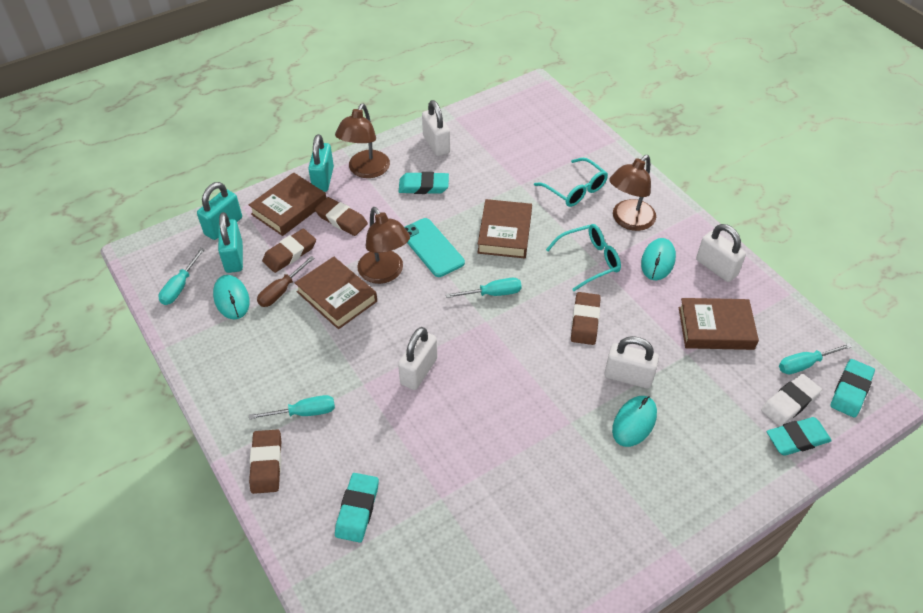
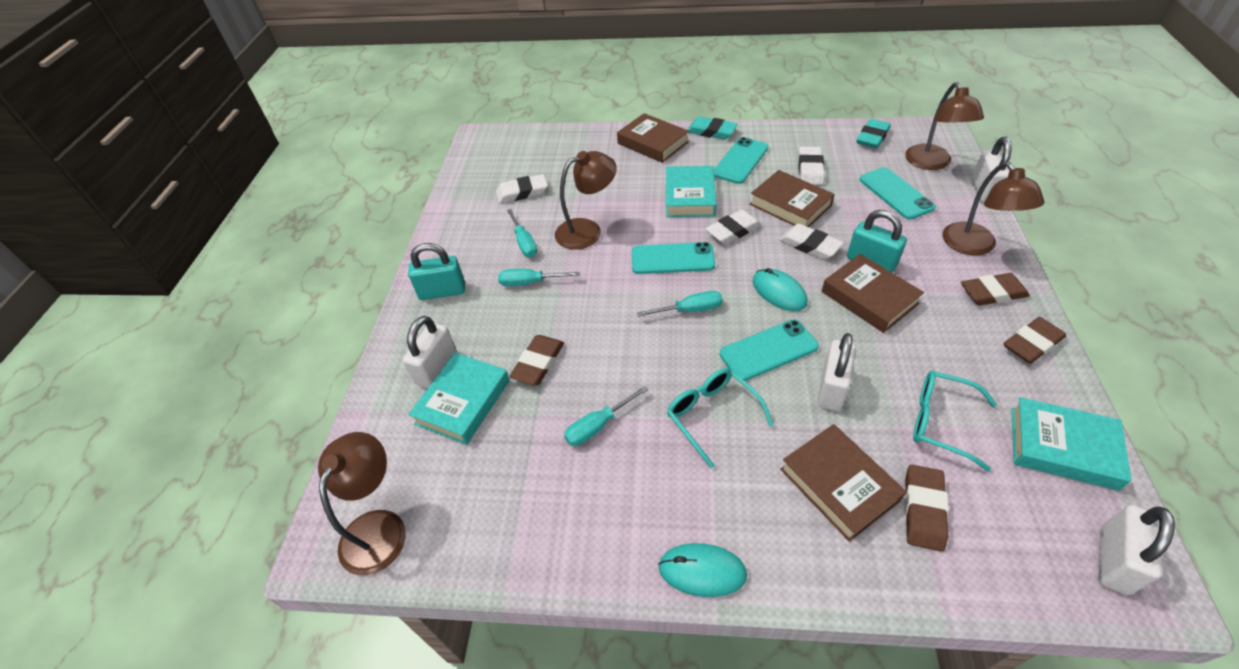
brown lamp: 3 -> 4
brown screwdriver: 1 -> 0
turquoise book: 0 -> 3
turquoise eraser: 4 -> 2
turquoise mouse: 3 -> 2
turquoise padlock: 3 -> 2
turquoise phone: 1 -> 4
white eraser: 1 -> 4

